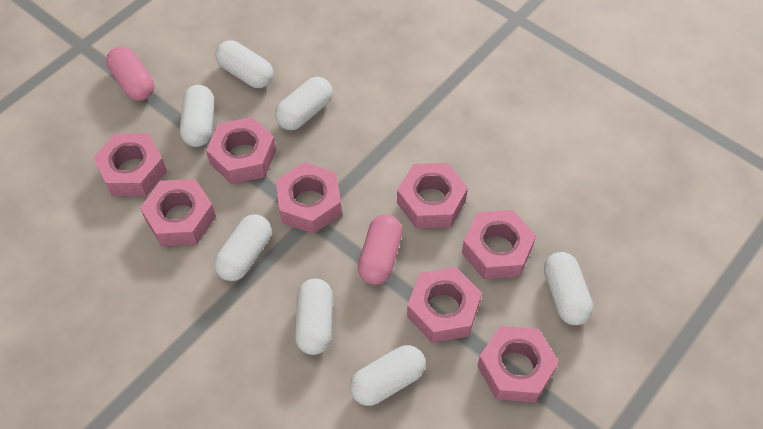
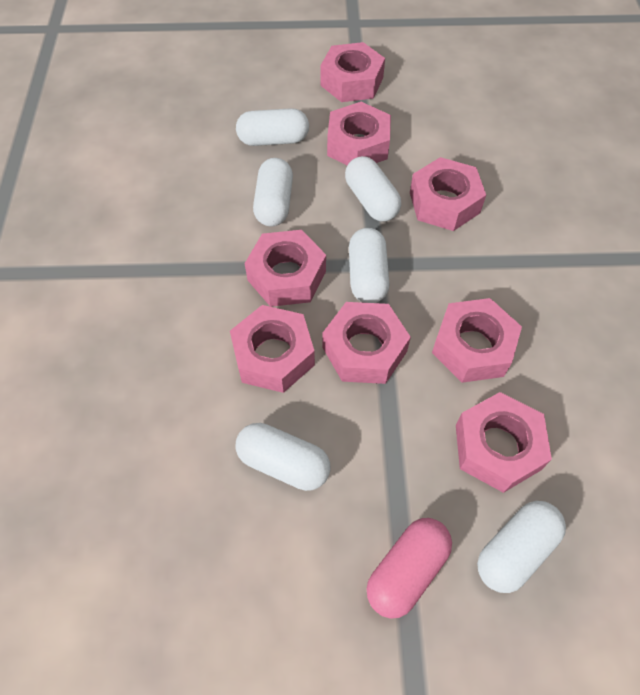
pink capsule: 2 -> 1
white capsule: 7 -> 6

